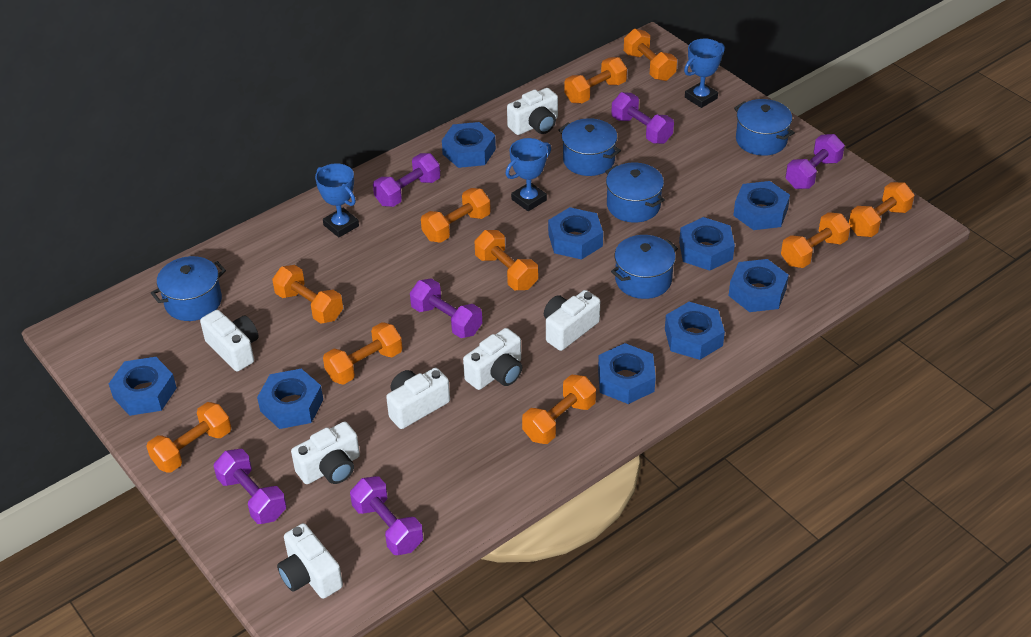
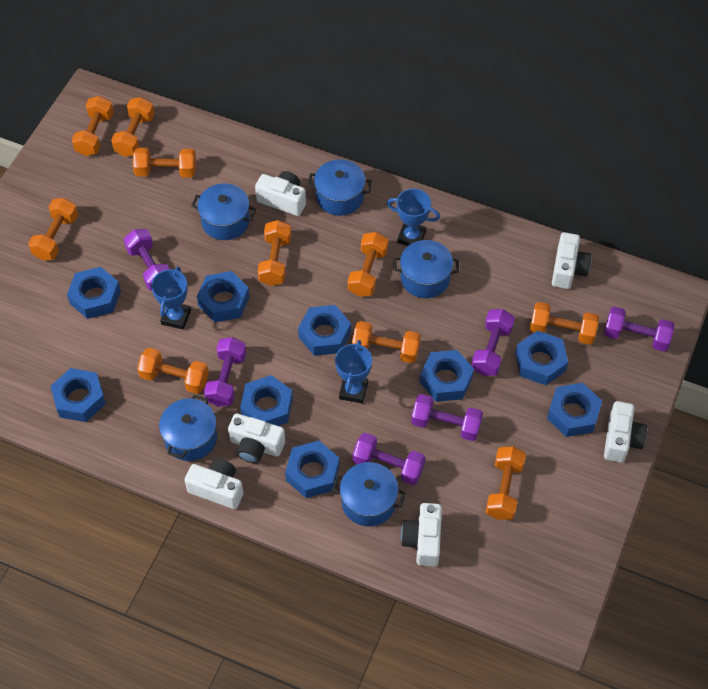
white camera: 7 -> 6

